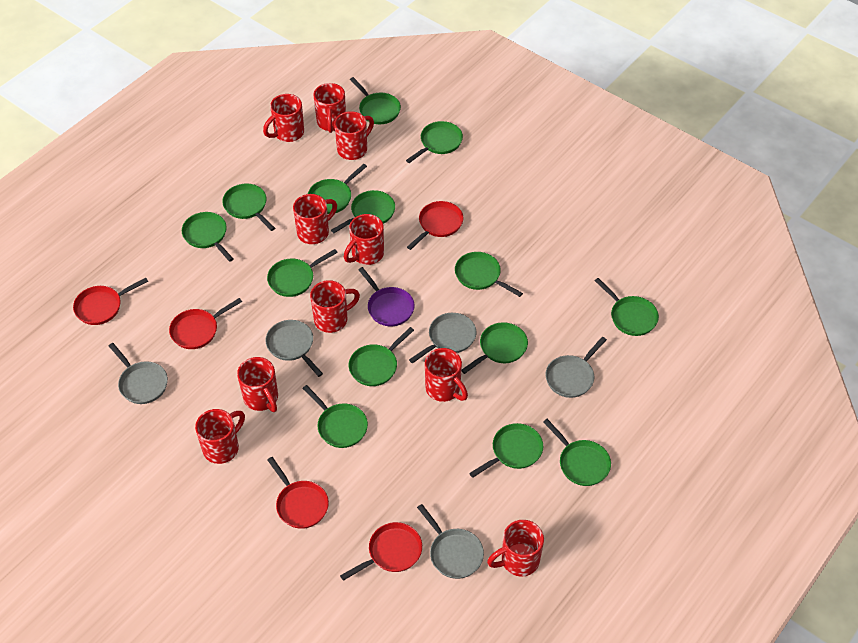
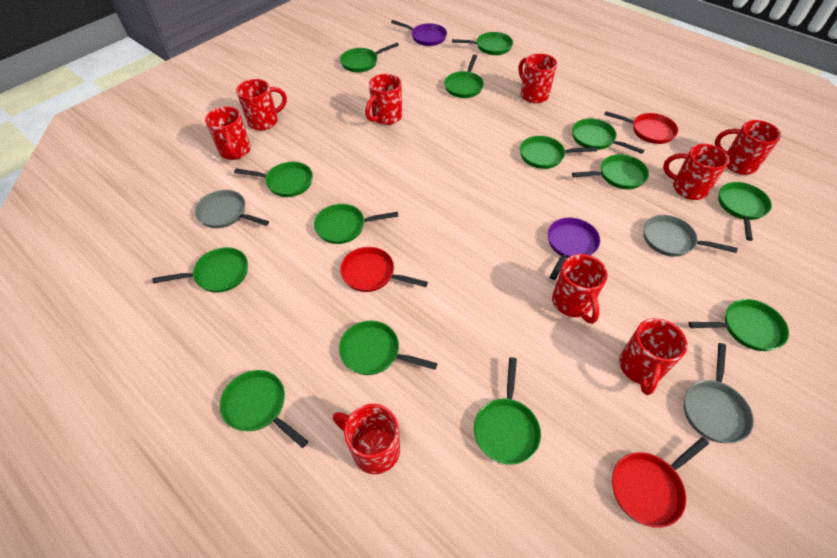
grey pan: 5 -> 3
purple pan: 1 -> 2
red mug: 10 -> 9
red pan: 5 -> 3

